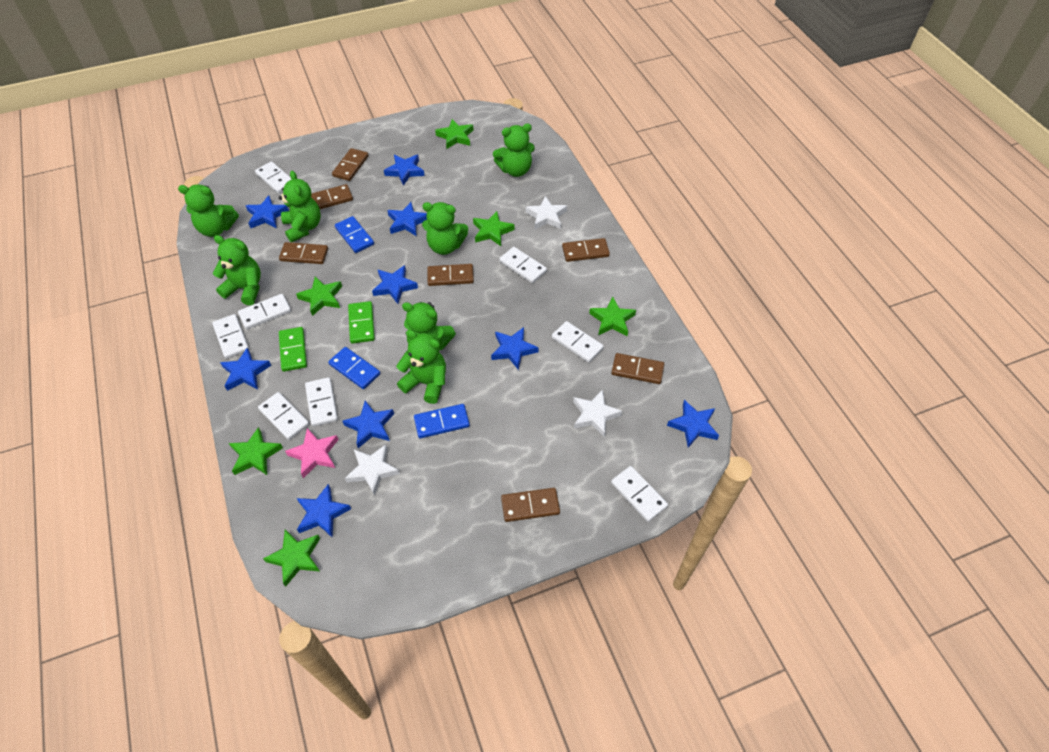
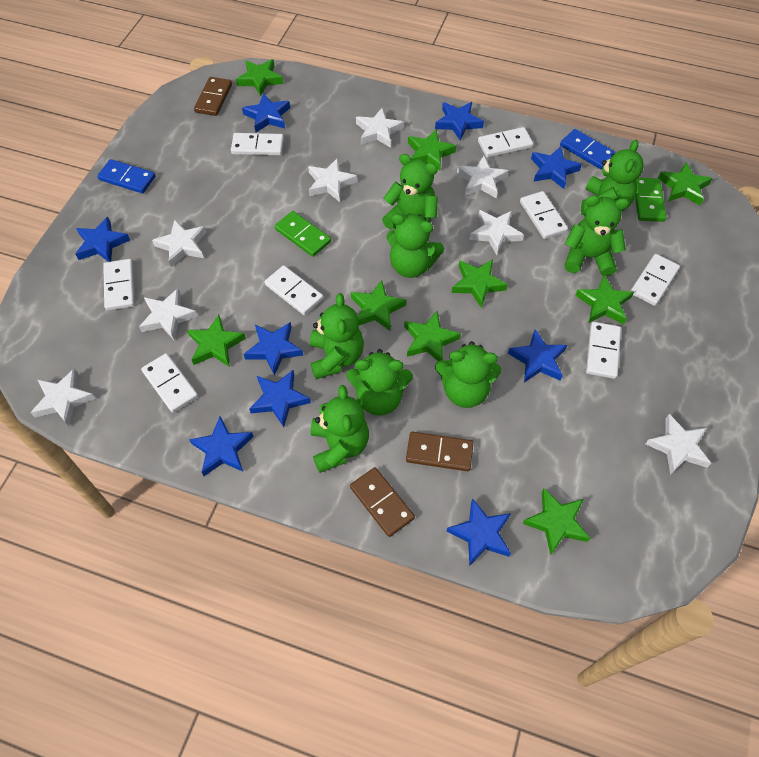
blue domino: 3 -> 2
brown domino: 7 -> 3
green star: 6 -> 9
green teddy bear: 7 -> 8
pink star: 1 -> 0
white star: 3 -> 8

